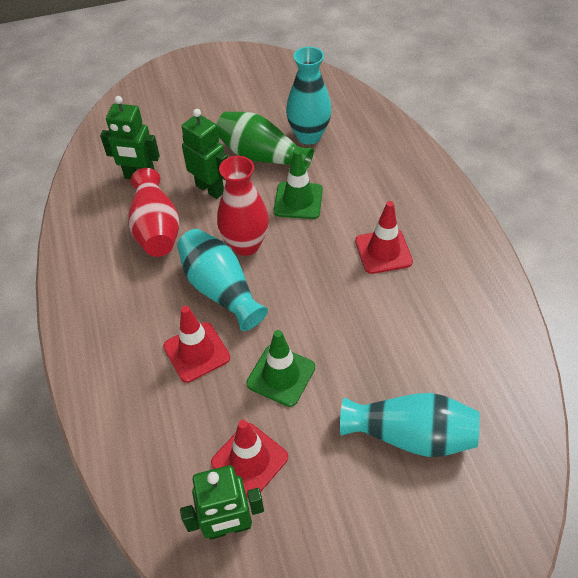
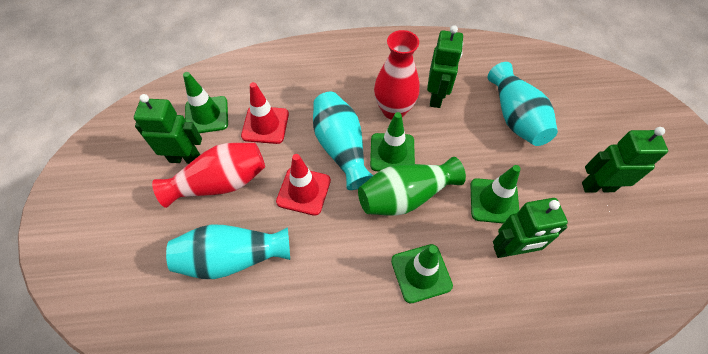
green robot: 3 -> 4
green traffic cone: 2 -> 4
red traffic cone: 3 -> 2

